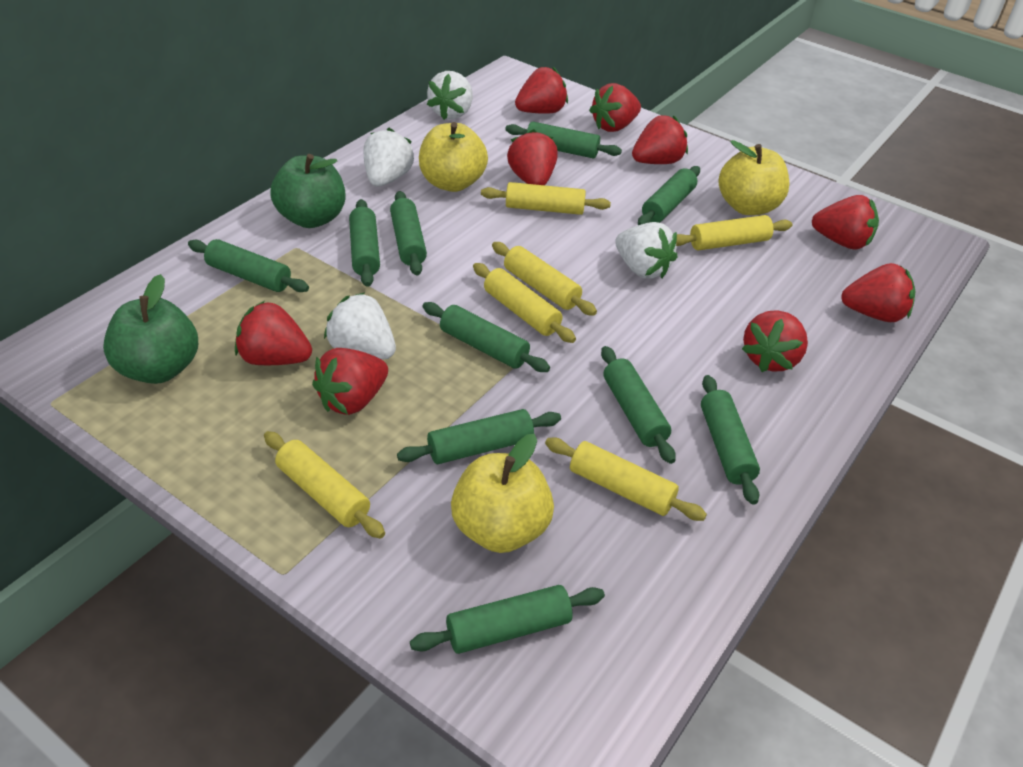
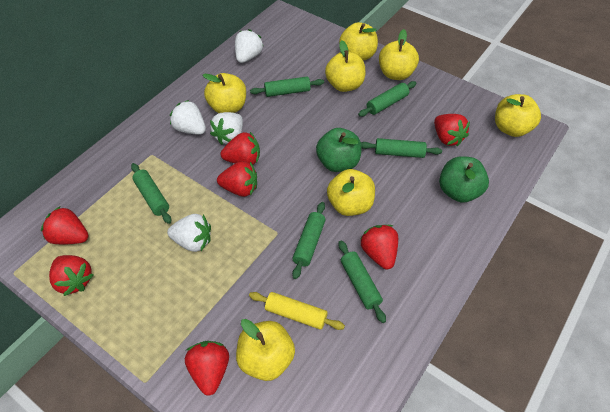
green rolling pin: 10 -> 6
red strawberry: 9 -> 7
yellow apple: 3 -> 7
yellow rolling pin: 6 -> 1

